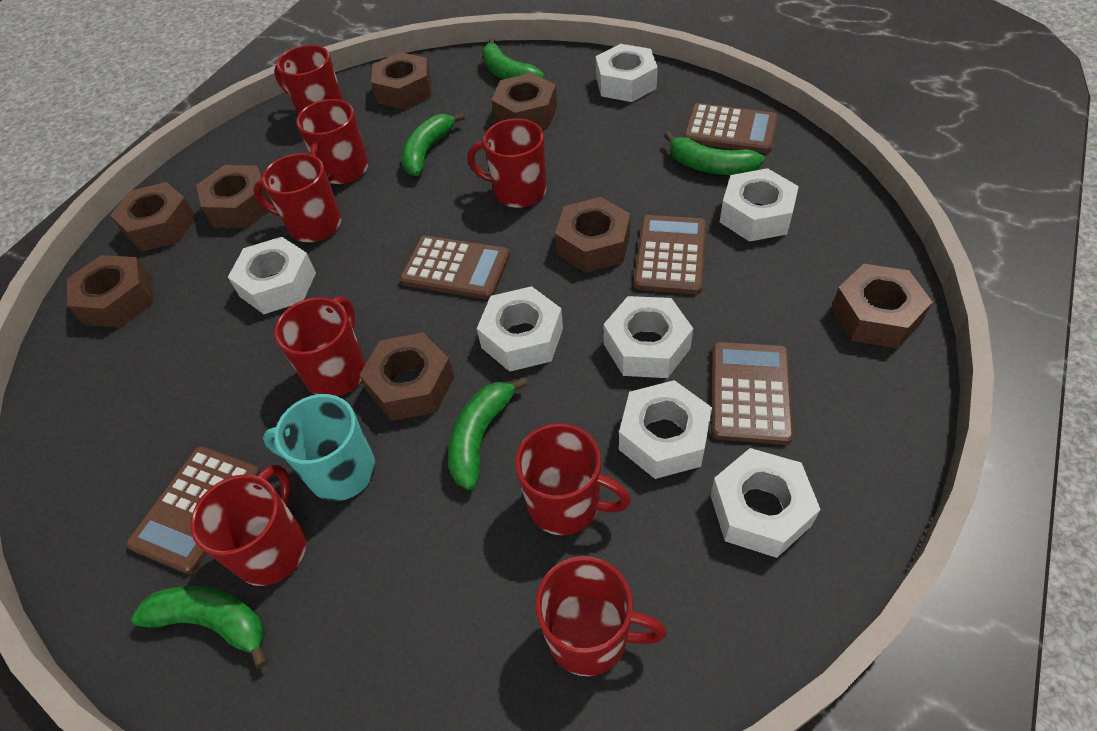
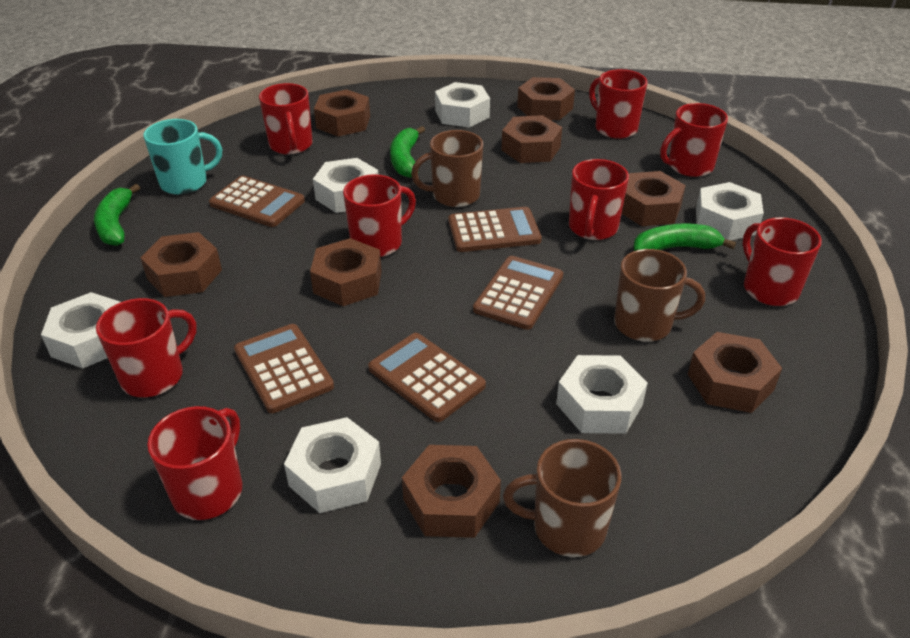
brown mug: 0 -> 3
green banana: 5 -> 3
white nut: 7 -> 6

